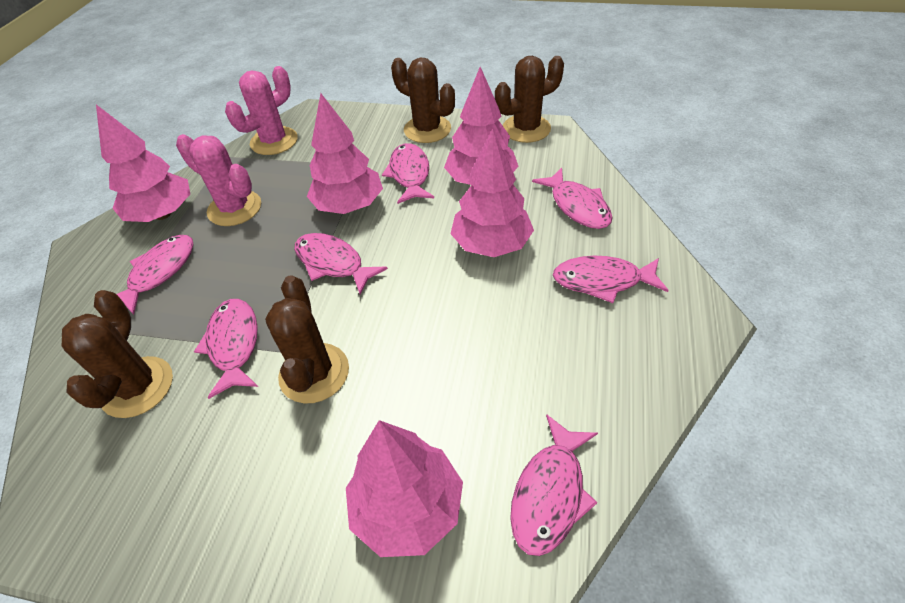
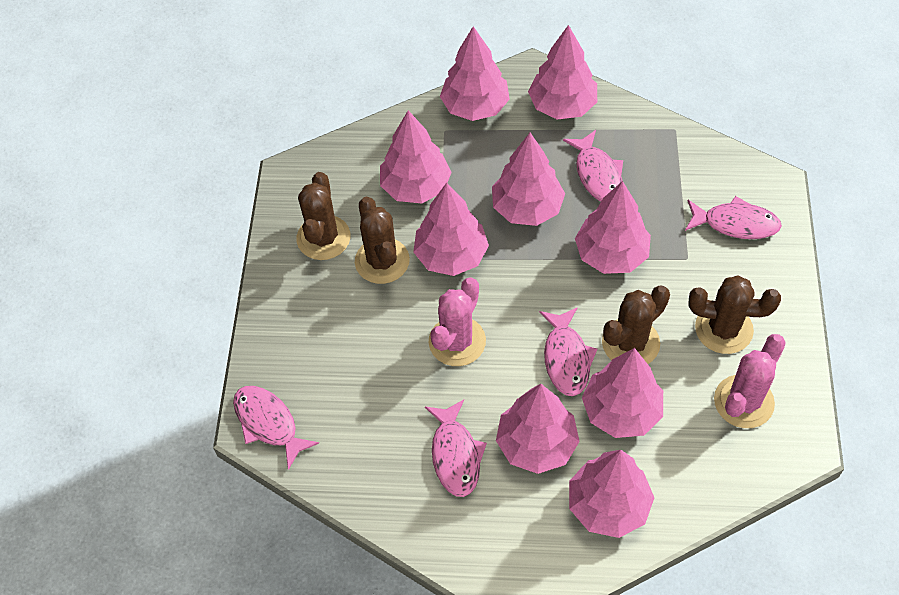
pink fish: 7 -> 5
pink tree: 5 -> 9

